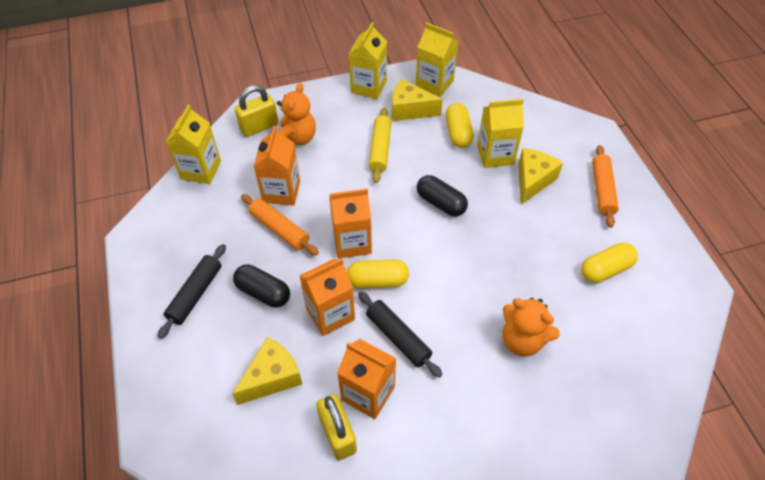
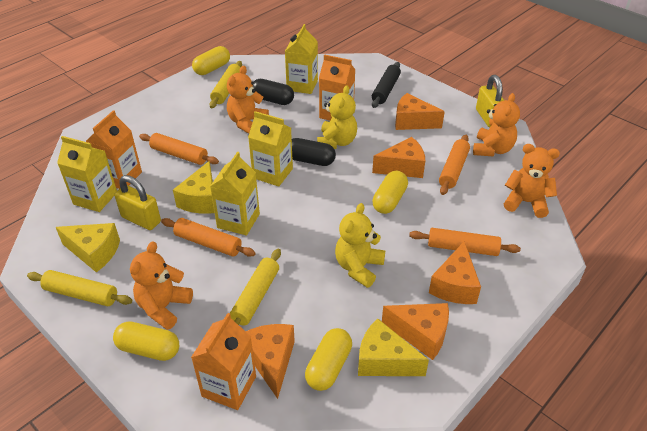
black rolling pin: 2 -> 1
orange carton: 4 -> 3
orange cheese: 0 -> 5
orange rolling pin: 2 -> 4
orange teddy bear: 2 -> 4
yellow capsule: 3 -> 4
yellow rolling pin: 1 -> 3
yellow teddy bear: 0 -> 2

